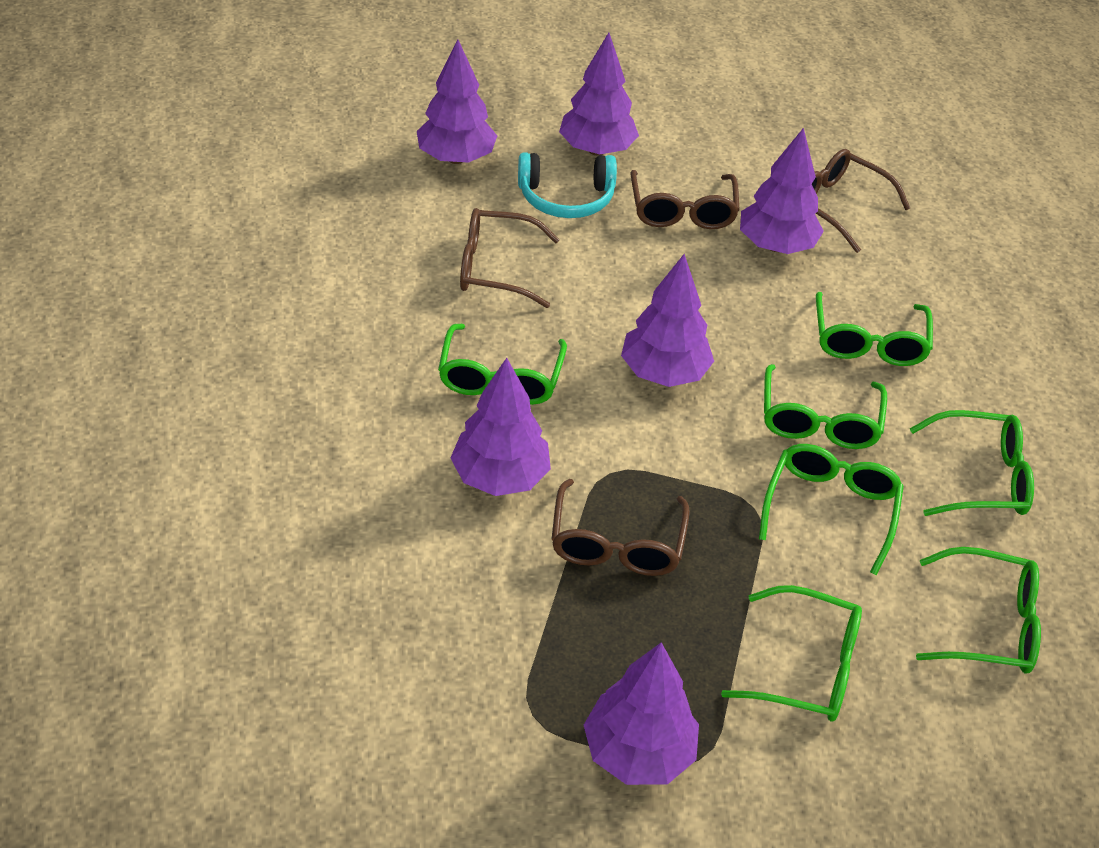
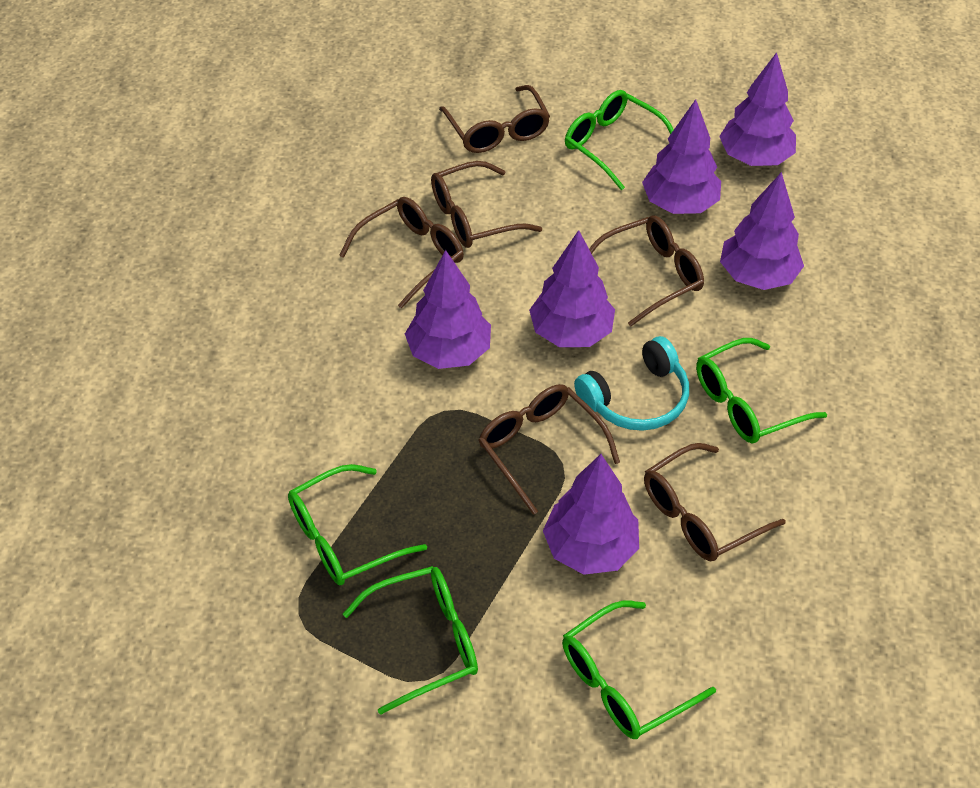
brown glasses: 4 -> 6
green glasses: 7 -> 5

